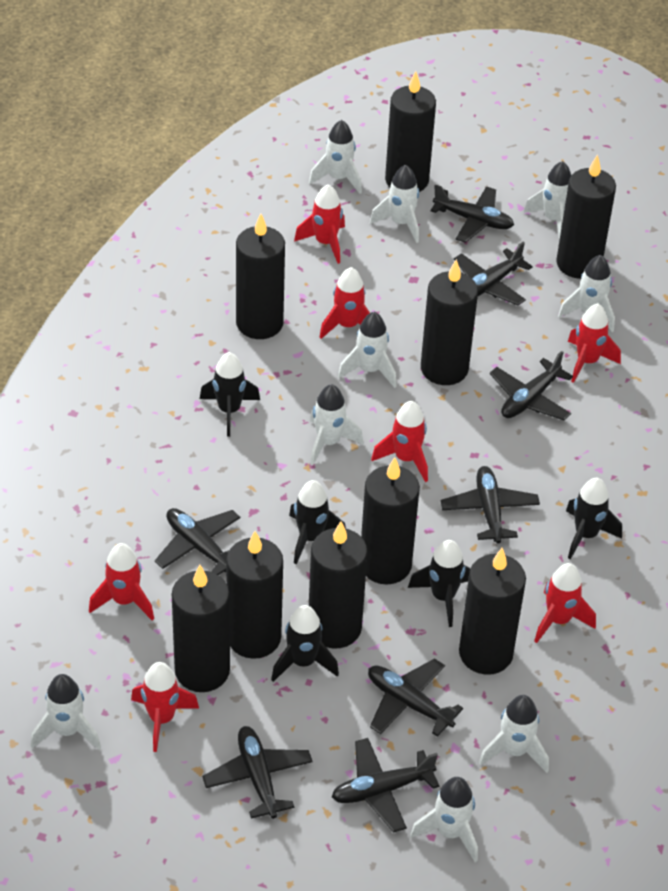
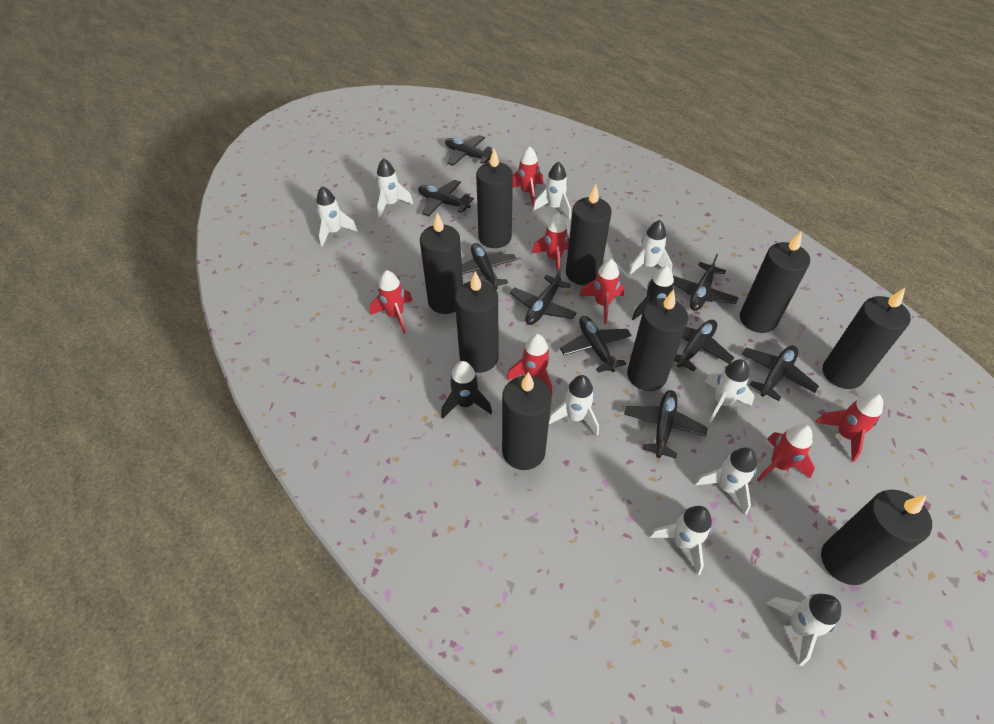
black plane: 8 -> 9
black rocket: 5 -> 2

